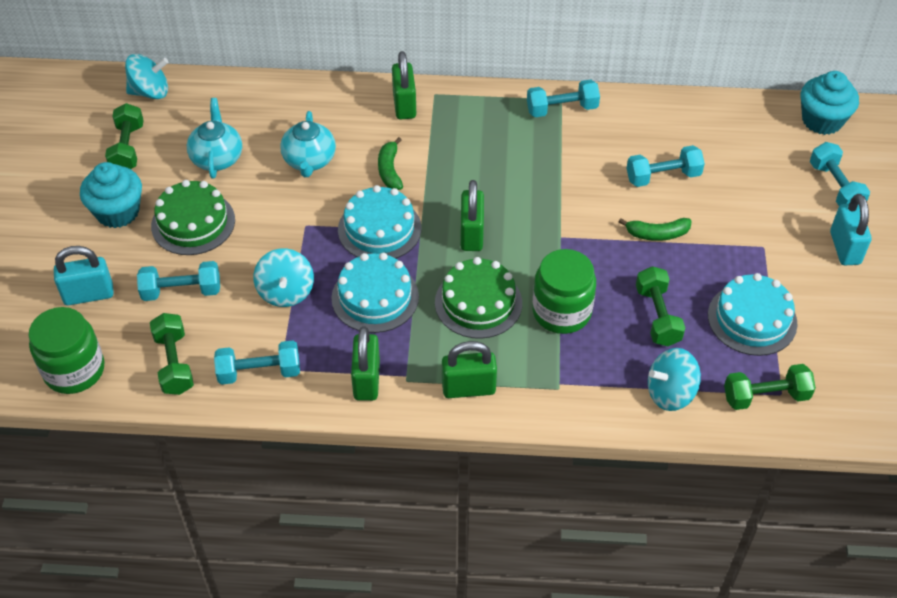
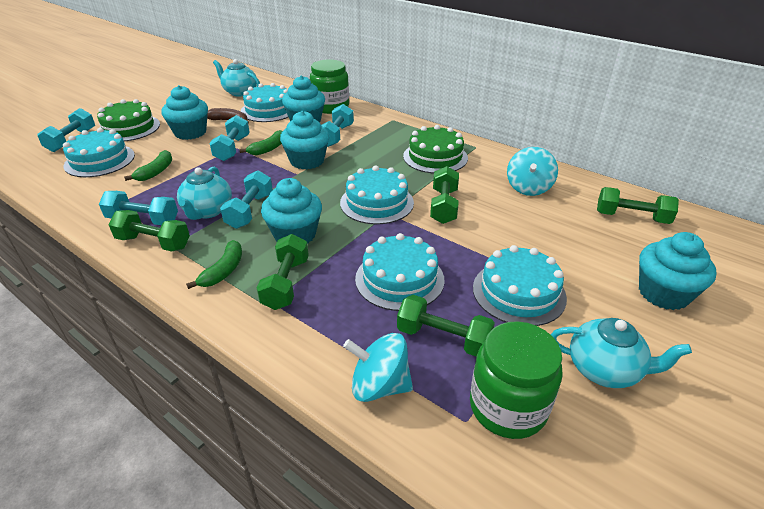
brown banana: 0 -> 1
green banana: 2 -> 3
green dumbbell: 4 -> 5
green padlock: 4 -> 0
turquoise cake: 3 -> 5
turquoise cupcake: 2 -> 5
turquoise padlock: 2 -> 0
turquoise spinning top: 3 -> 2
turquoise teapot: 2 -> 3

